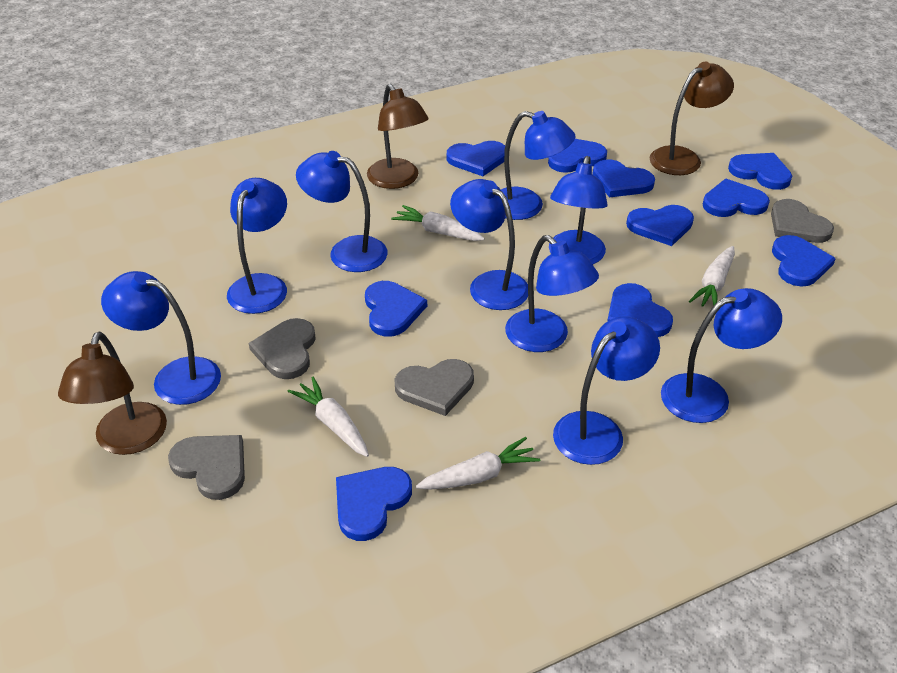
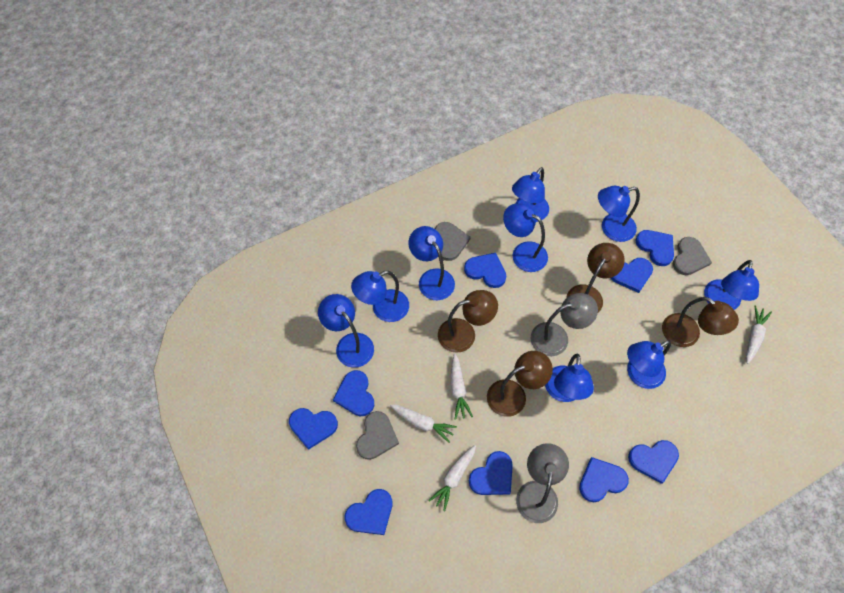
blue heart: 10 -> 9
brown lamp: 3 -> 4
grey heart: 4 -> 3
grey lamp: 0 -> 2

